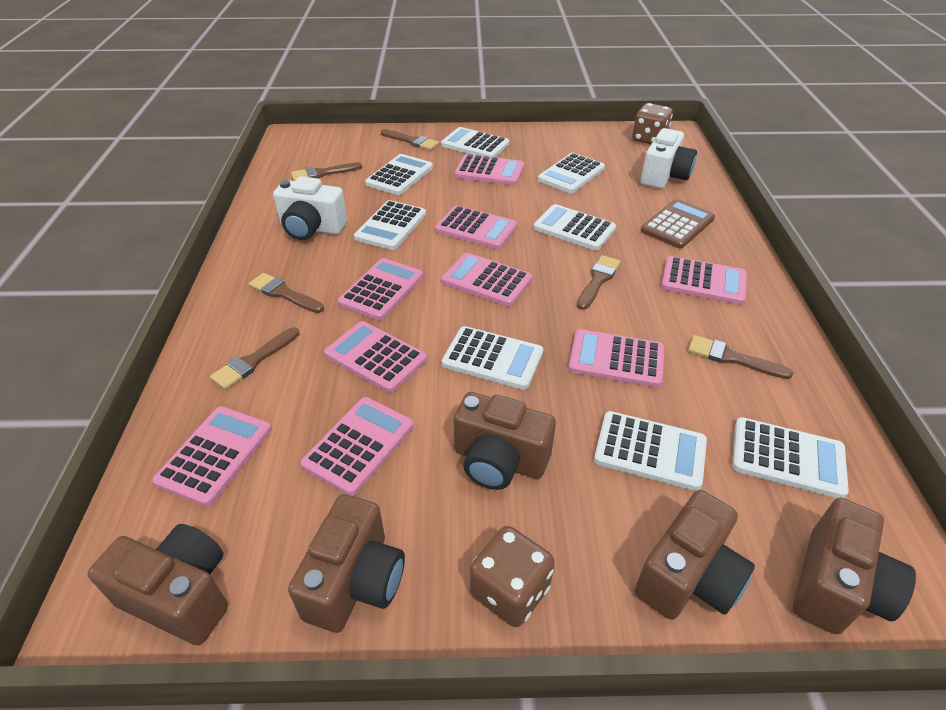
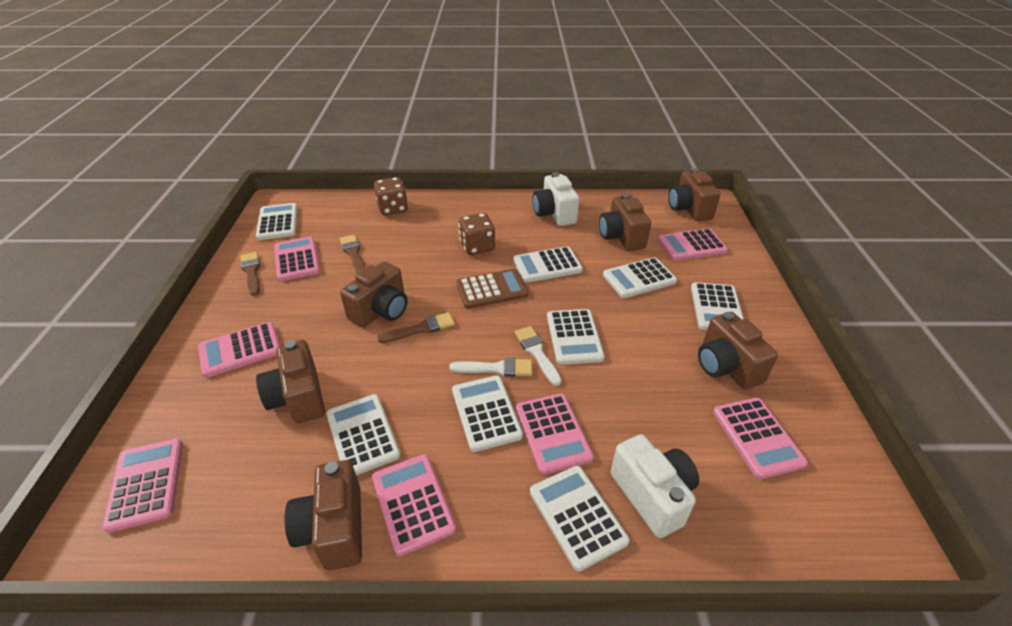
brown brush: 6 -> 3
brown camera: 5 -> 6
pink calculator: 9 -> 7
white brush: 0 -> 2

